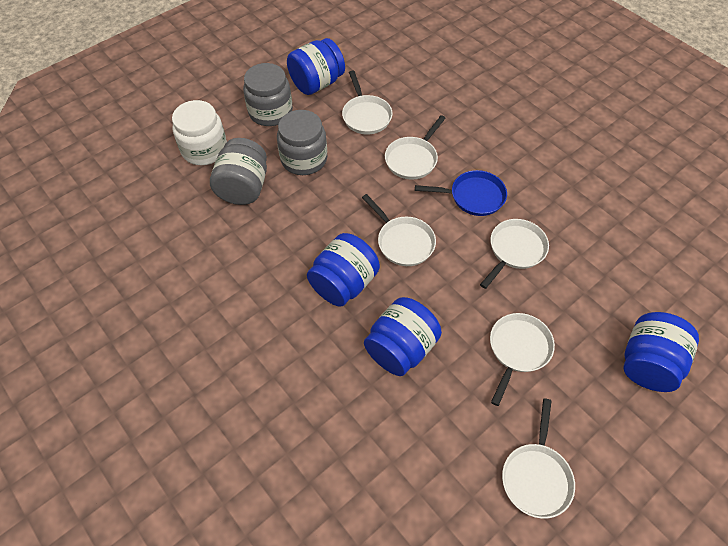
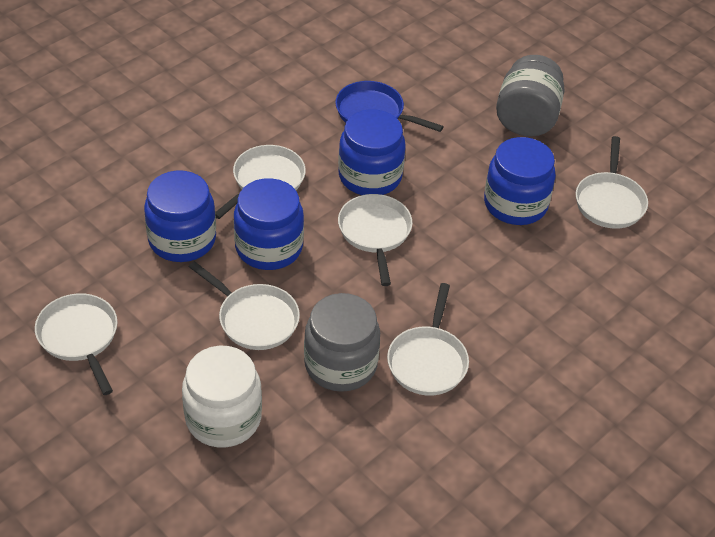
grey jar: 3 -> 2

